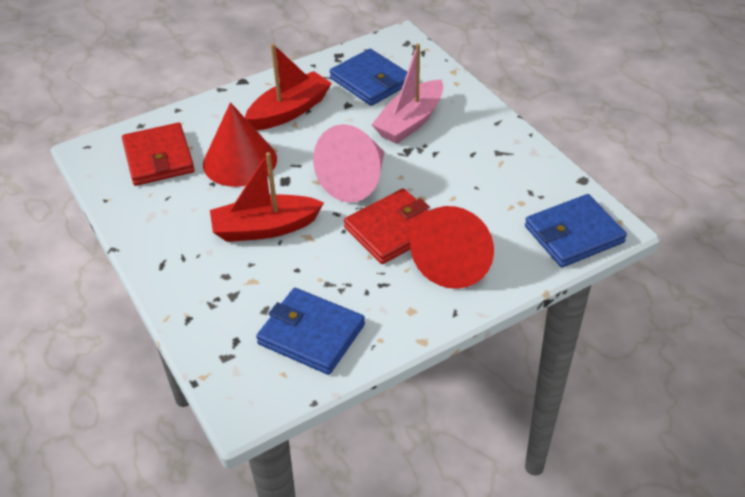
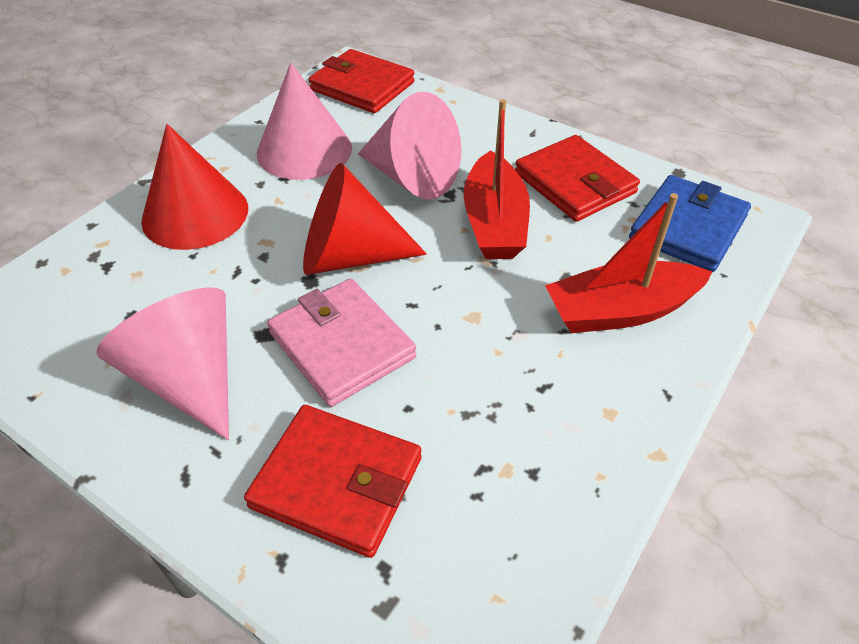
blue wallet: 3 -> 1
pink boat: 1 -> 0
pink cone: 1 -> 3
pink wallet: 0 -> 1
red wallet: 2 -> 3

